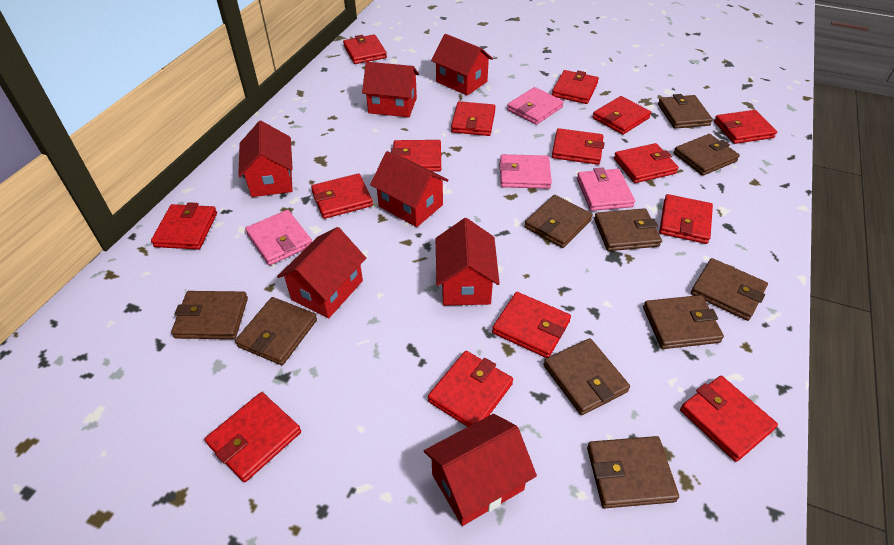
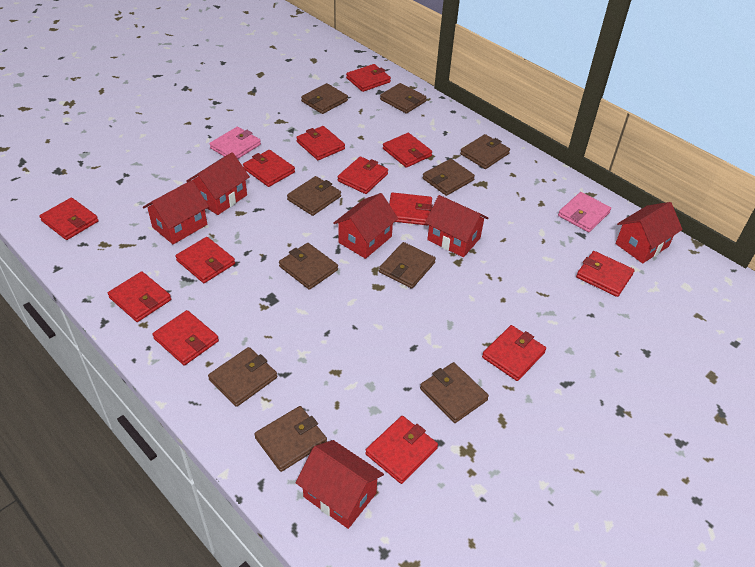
pink wallet: 4 -> 2
red house: 7 -> 6
red wallet: 15 -> 13

